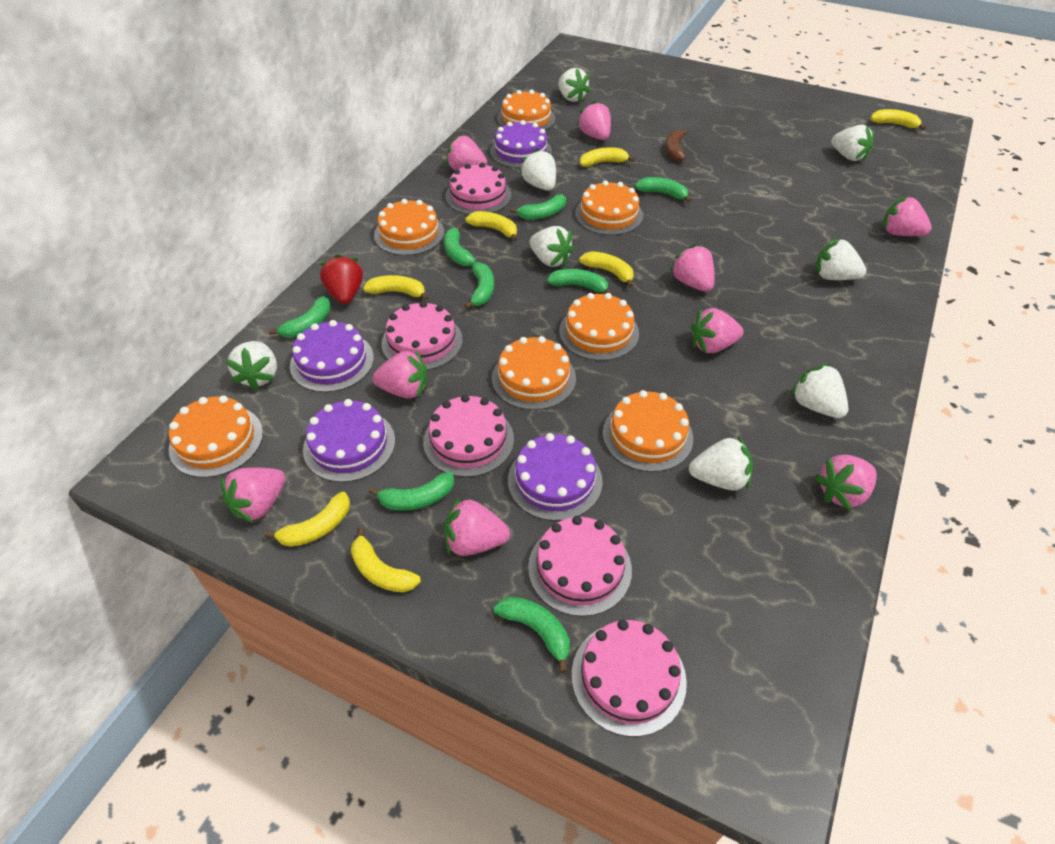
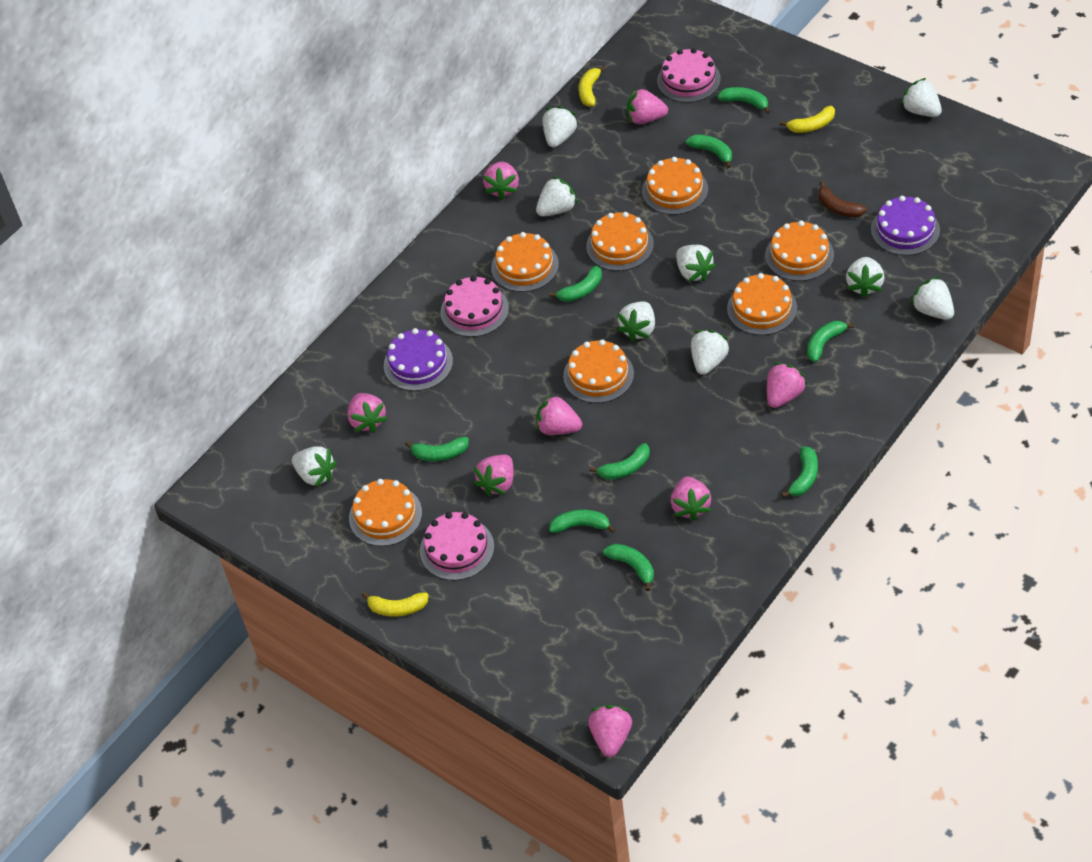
green banana: 8 -> 9
pink cake: 5 -> 3
pink strawberry: 9 -> 8
purple cake: 4 -> 2
red strawberry: 1 -> 0
white strawberry: 8 -> 9
yellow banana: 7 -> 3

